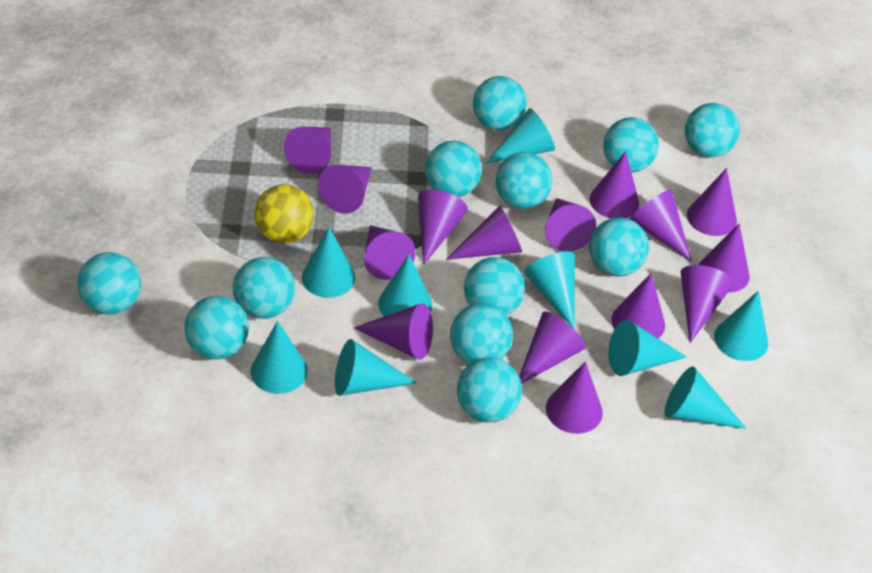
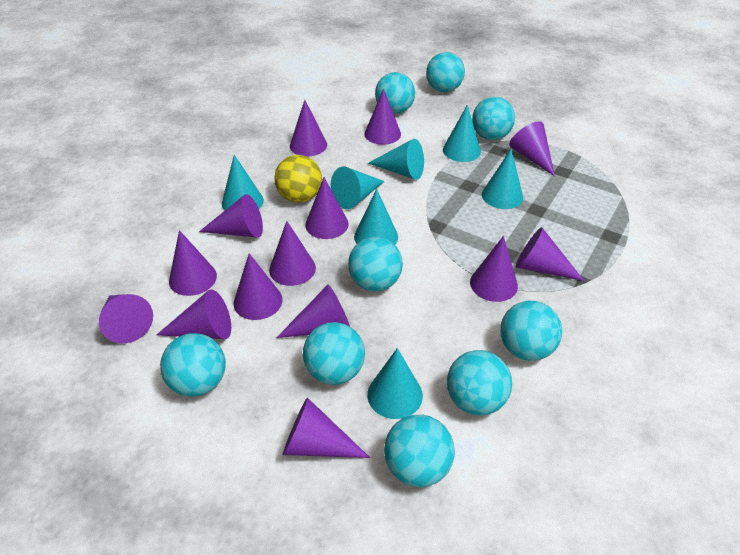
purple cone: 15 -> 14
turquoise ball: 12 -> 9
turquoise cone: 9 -> 7

